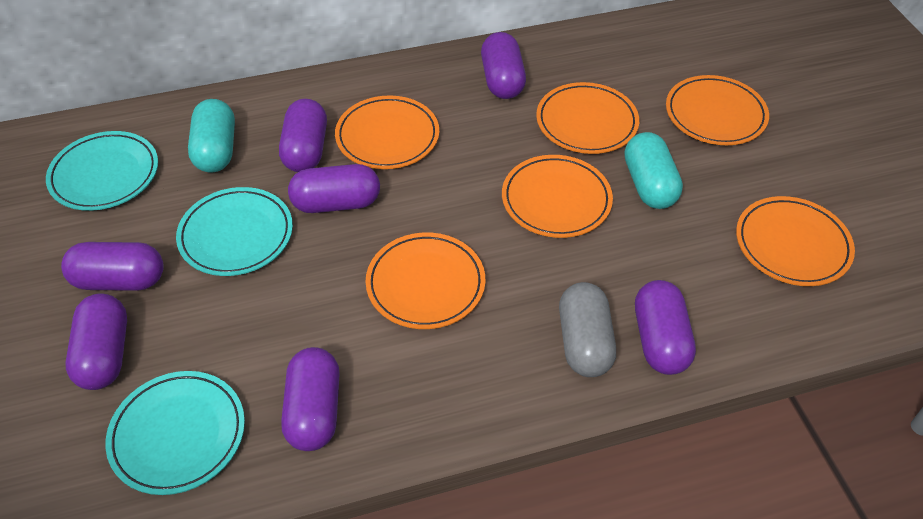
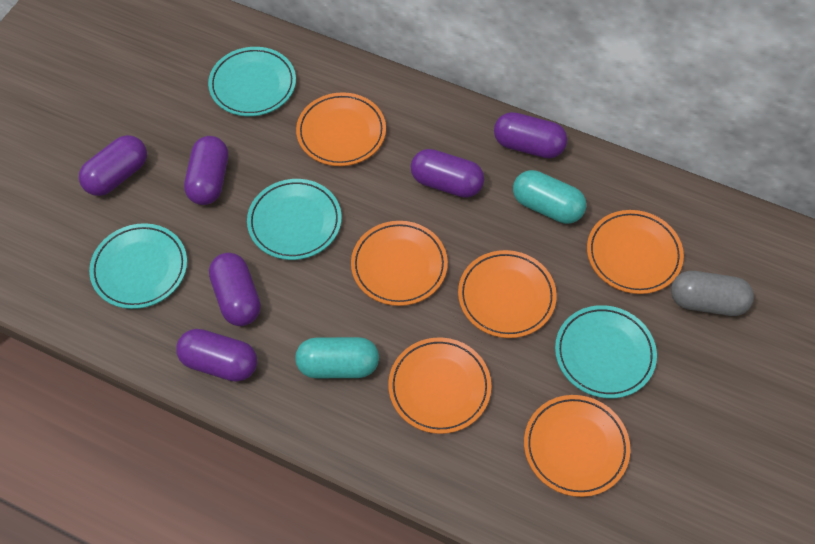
purple capsule: 7 -> 6
turquoise plate: 3 -> 4

